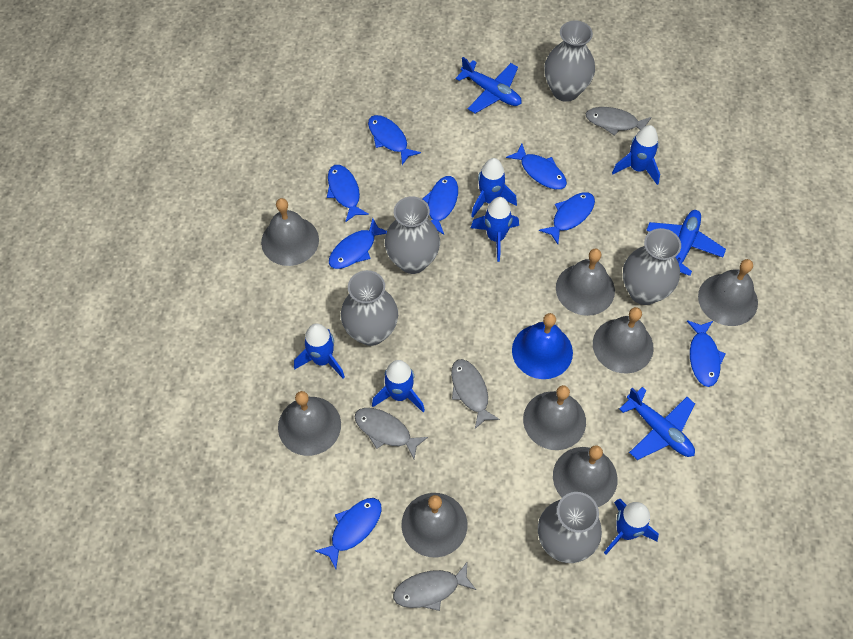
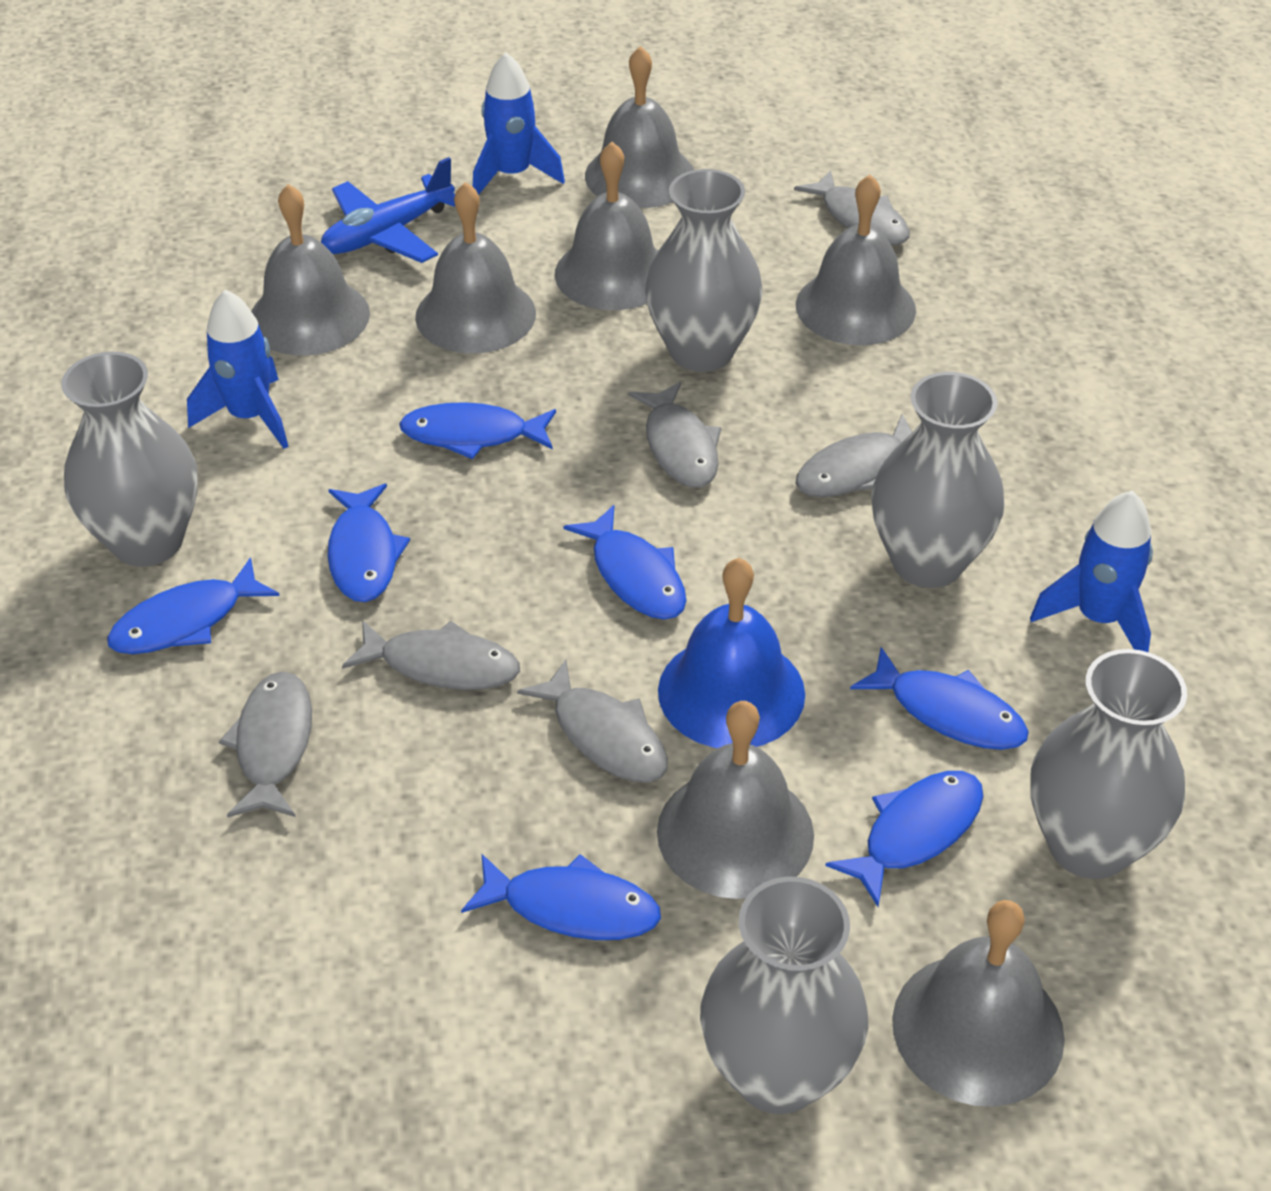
blue fish: 8 -> 7
blue plane: 3 -> 1
blue rocket: 6 -> 3
grey bell: 8 -> 7
grey fish: 4 -> 6

